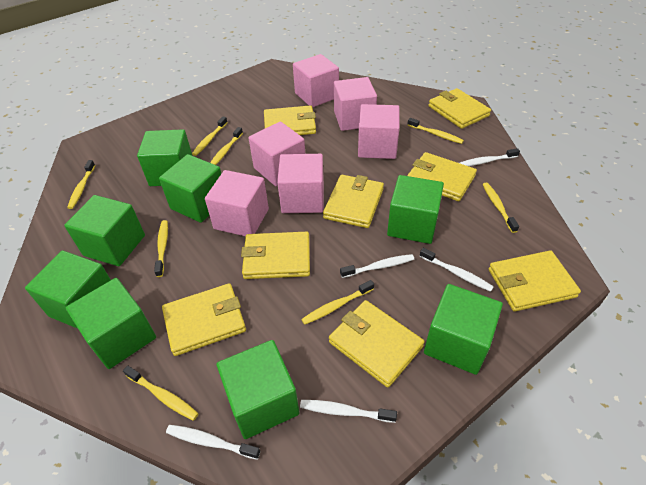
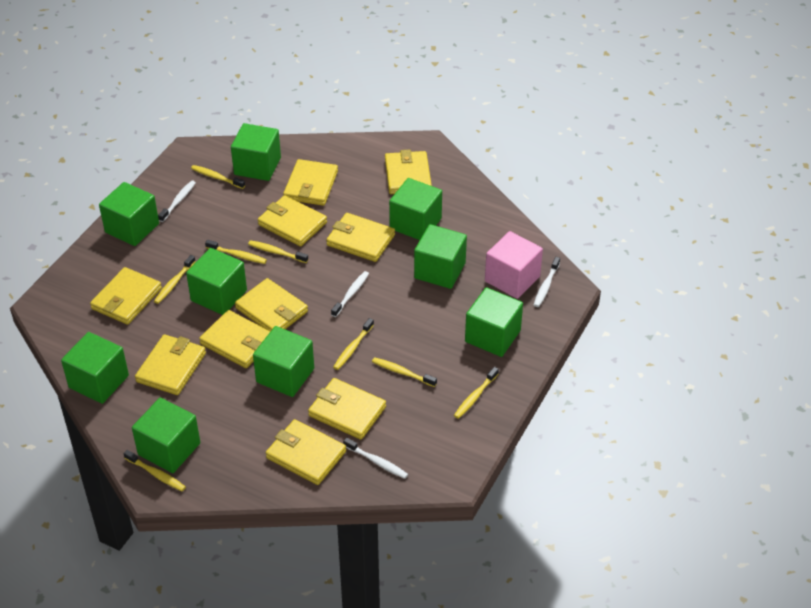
green cube: 8 -> 9
pink cube: 6 -> 1
white toothbrush: 5 -> 4
yellow wallet: 8 -> 10

